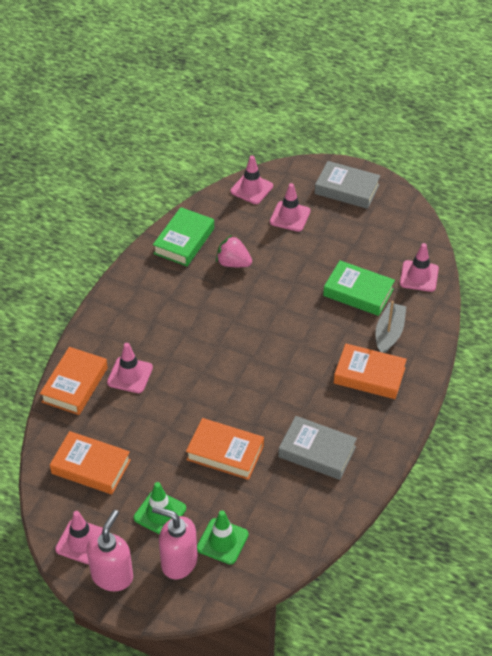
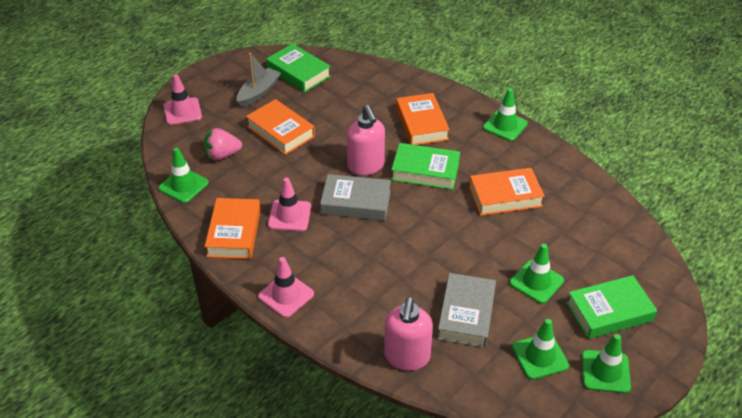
green book: 2 -> 3
green traffic cone: 2 -> 5
pink traffic cone: 5 -> 3

